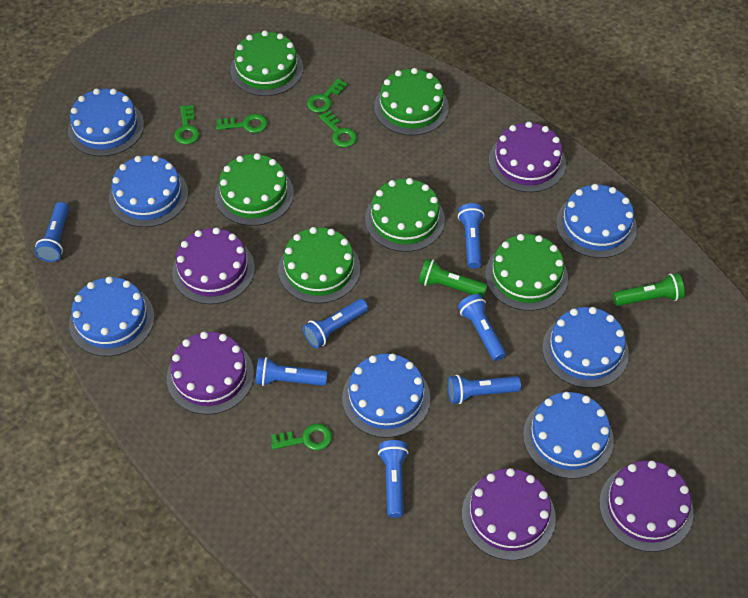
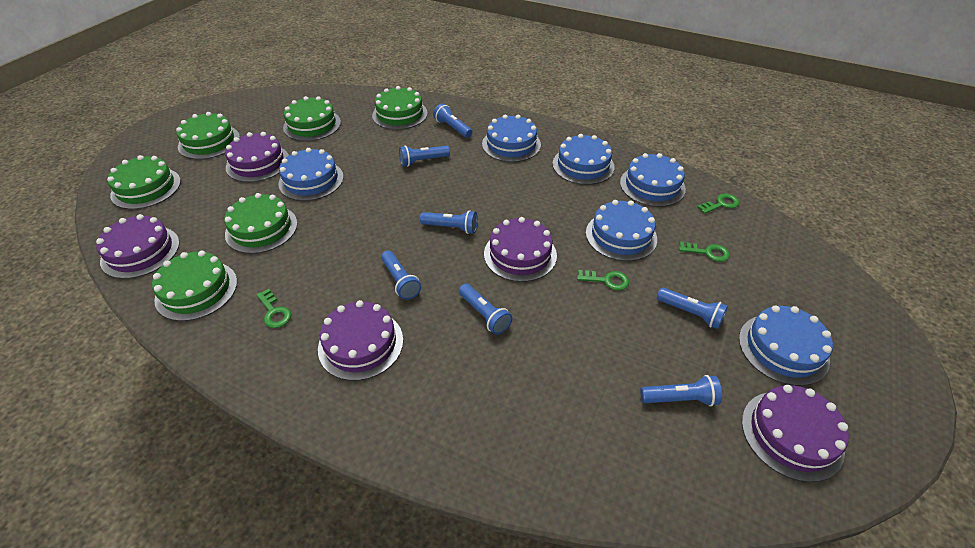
blue cake: 7 -> 6
green flashlight: 2 -> 0
green key: 5 -> 4

